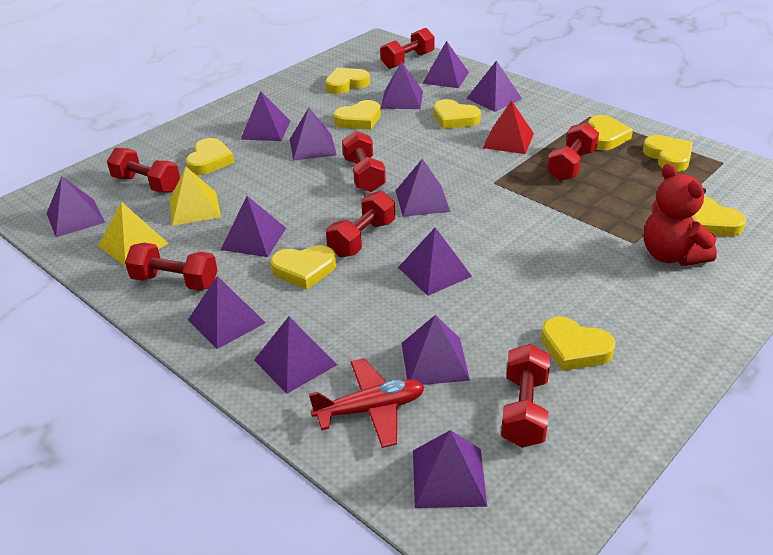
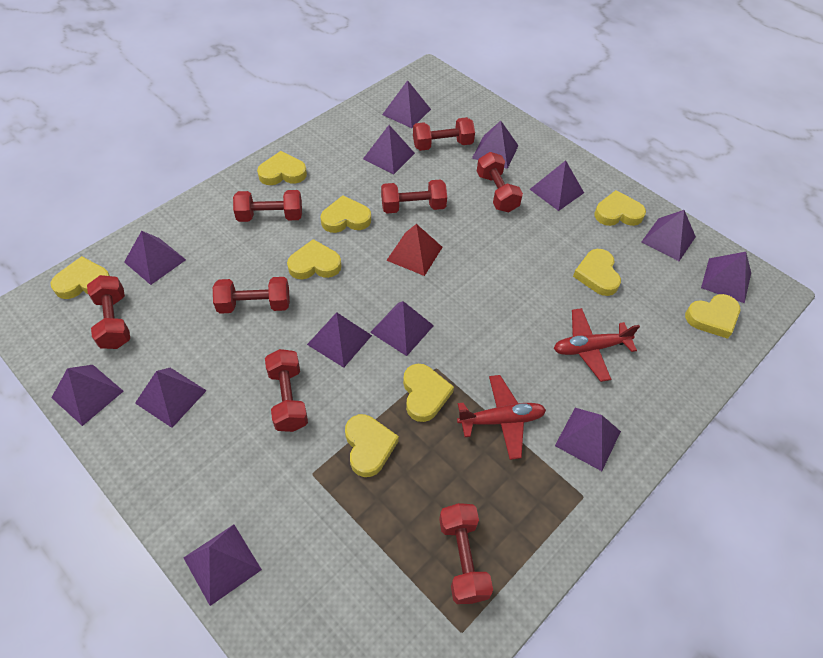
red dumbbell: 7 -> 8
red plane: 1 -> 2
red teddy bear: 1 -> 0
yellow pyramid: 2 -> 0

